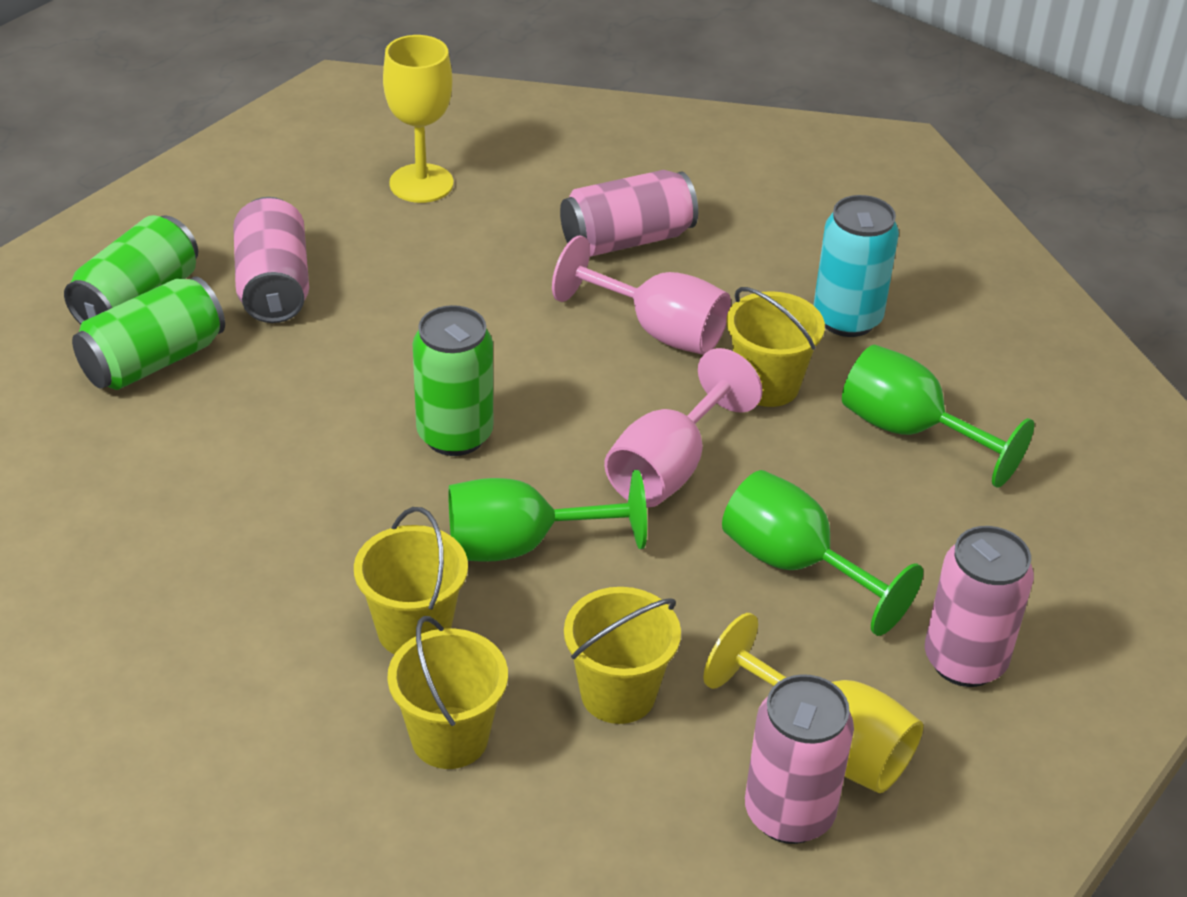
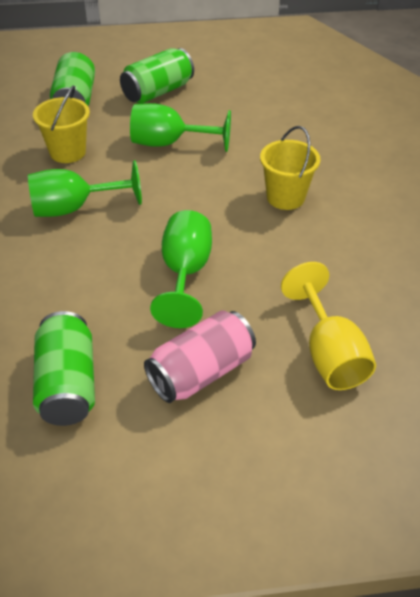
pink can: 4 -> 1
pink goblet: 2 -> 0
turquoise can: 1 -> 0
yellow bucket: 4 -> 2
yellow goblet: 2 -> 1

